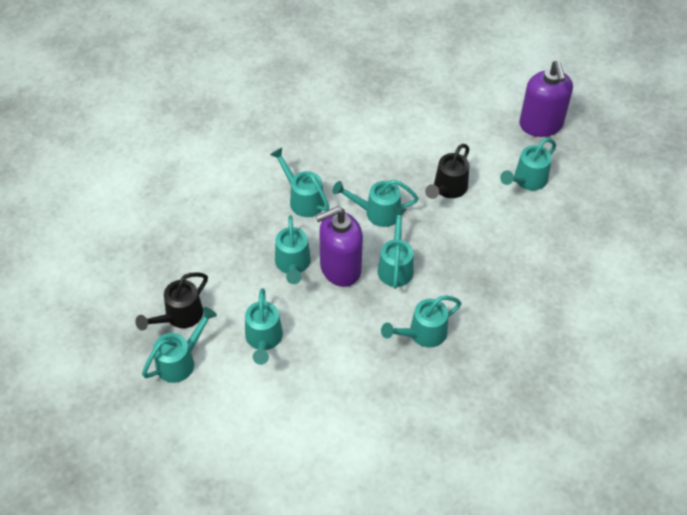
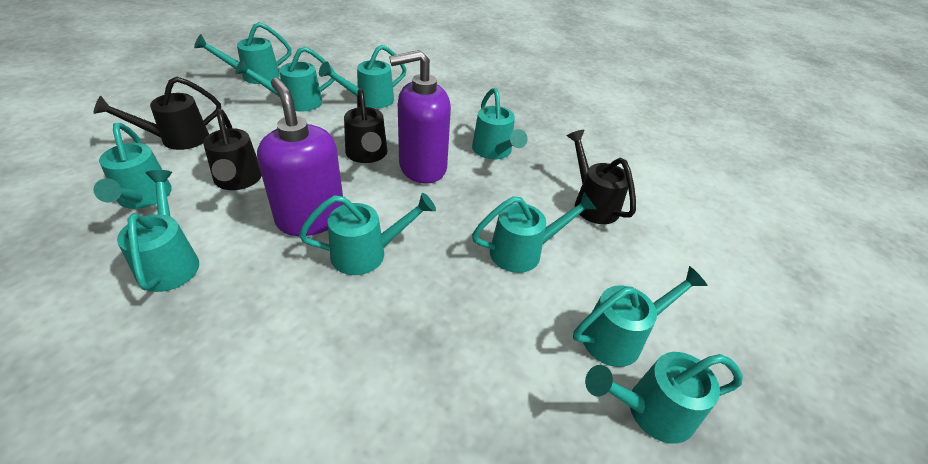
black watering can: 2 -> 4
turquoise watering can: 8 -> 10

